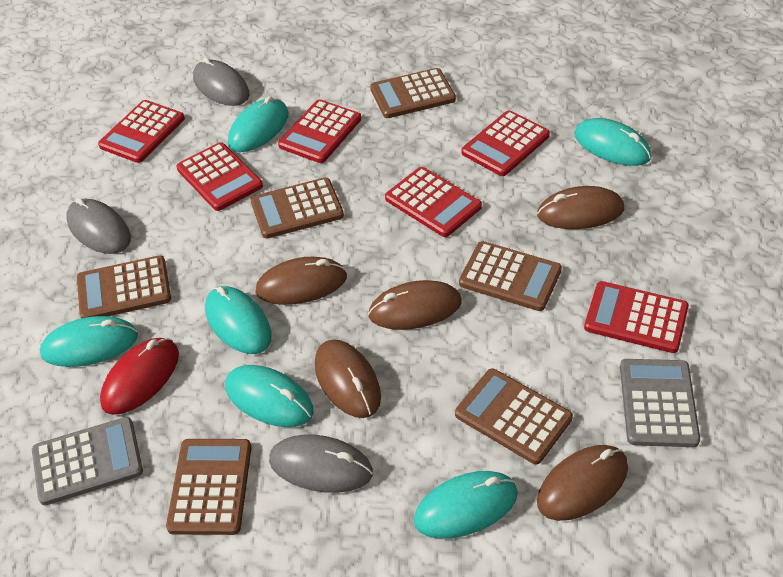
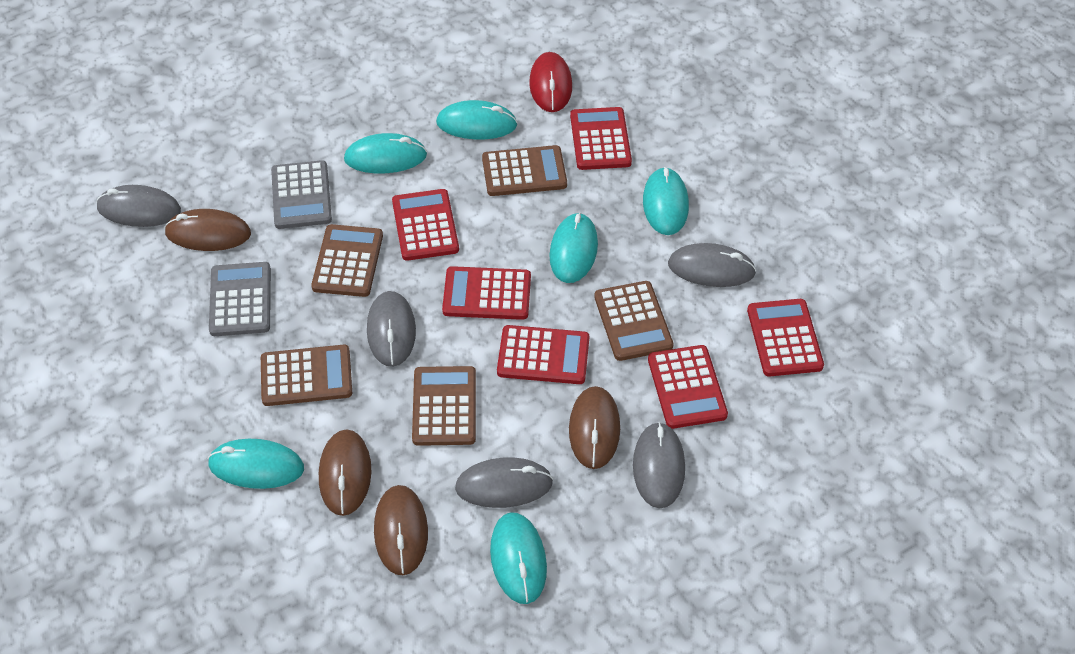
brown calculator: 6 -> 5
brown mouse: 5 -> 4
grey mouse: 3 -> 5

